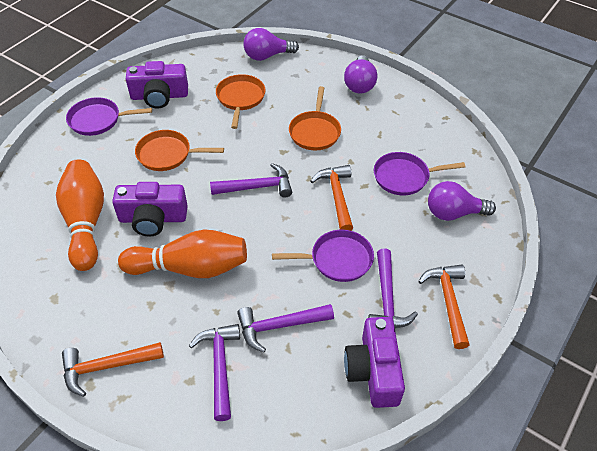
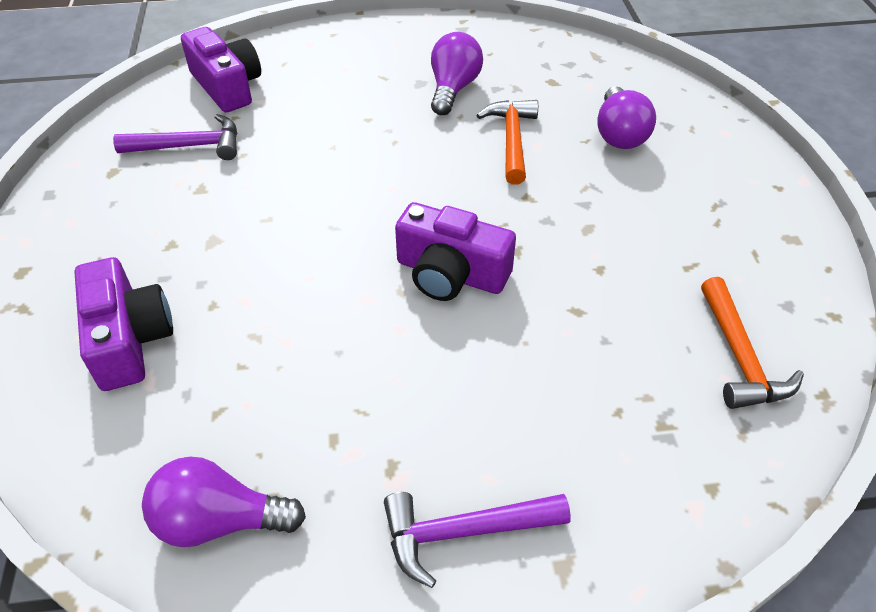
orange bowling pin: 2 -> 0
orange hammer: 3 -> 2
orange pan: 3 -> 0
purple hammer: 4 -> 2
purple pan: 3 -> 0

